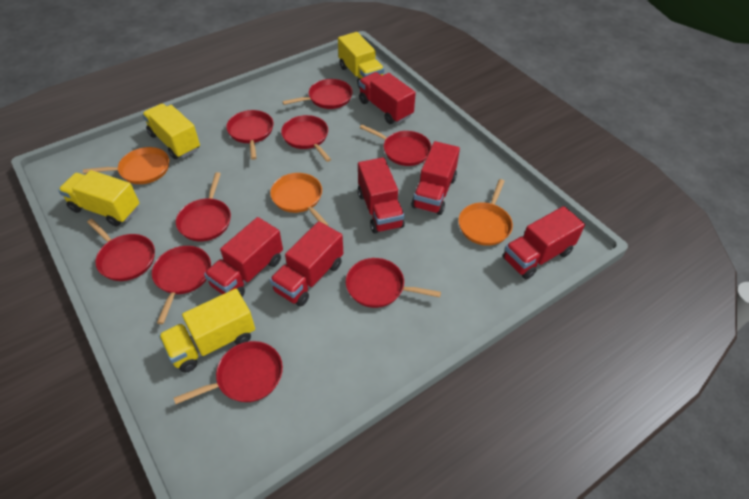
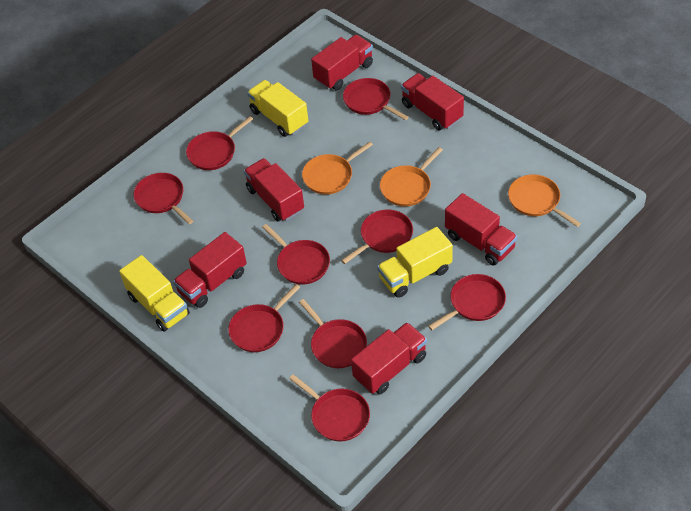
yellow truck: 4 -> 3

